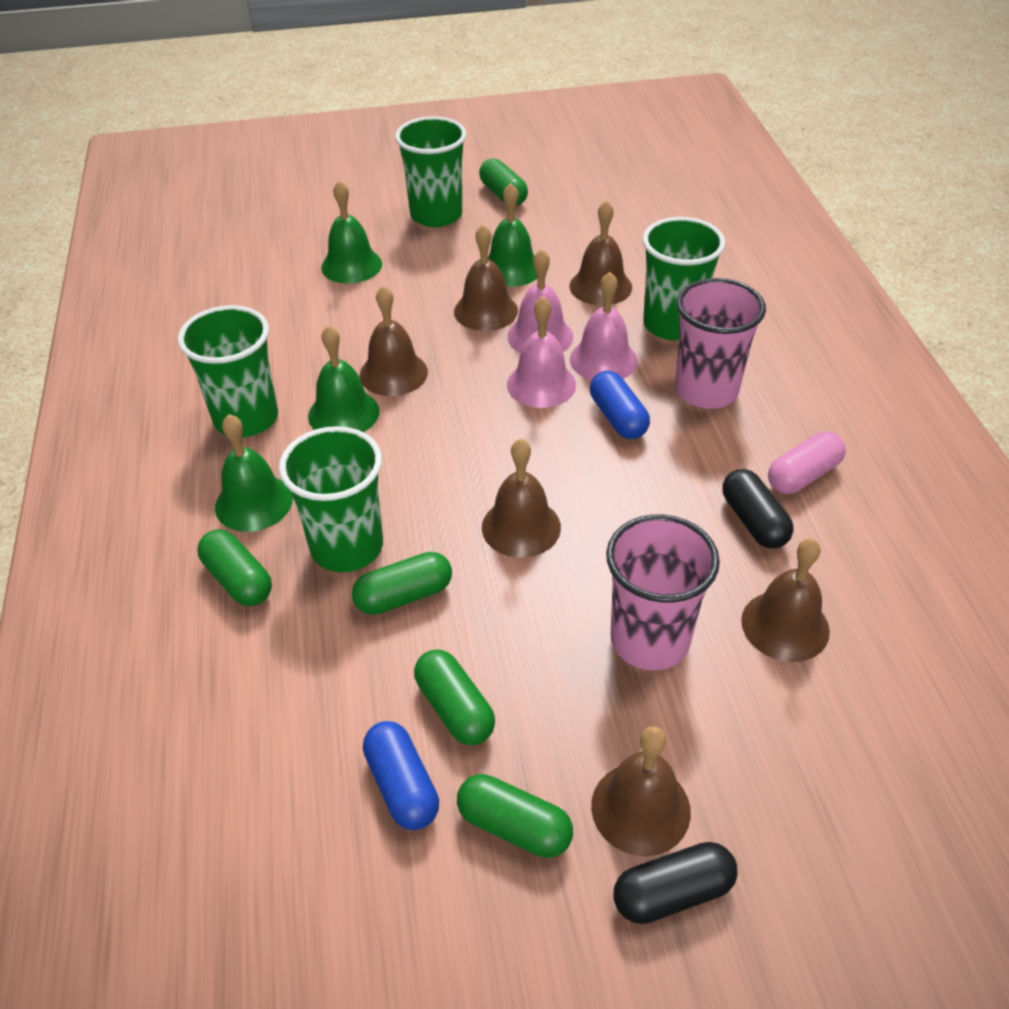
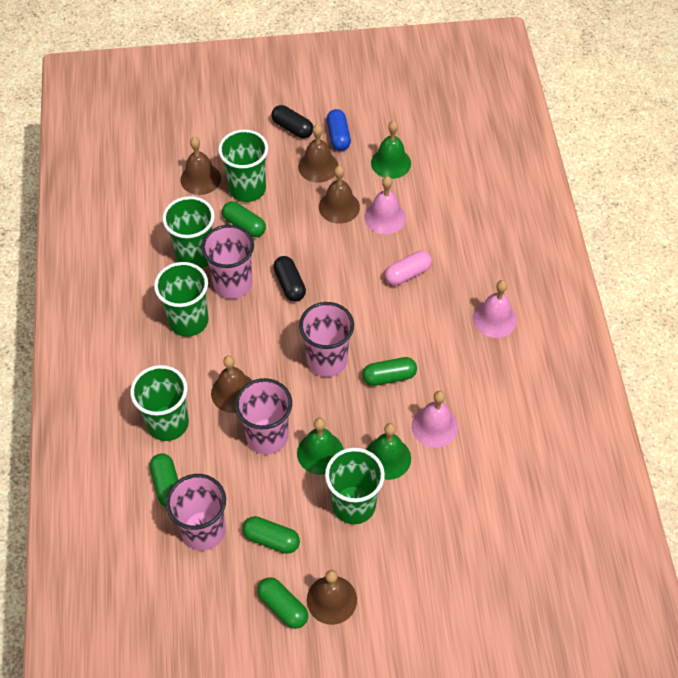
blue capsule: 2 -> 1
brown bell: 6 -> 5
green bell: 4 -> 3
green cup: 4 -> 5
pink cup: 2 -> 4

